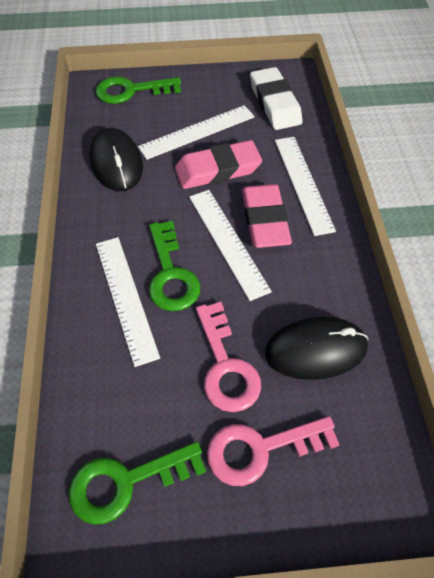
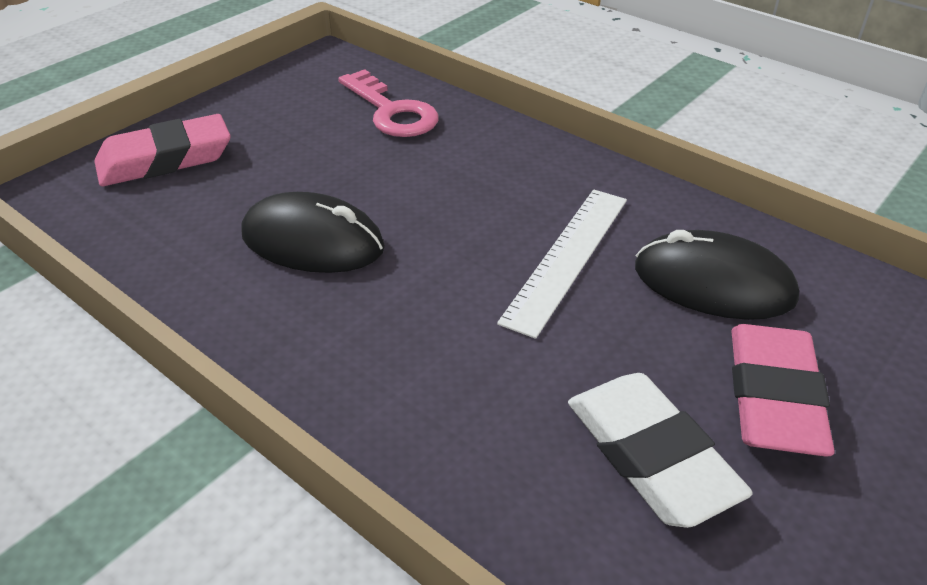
green key: 3 -> 0
pink key: 2 -> 1
white ruler: 4 -> 1

